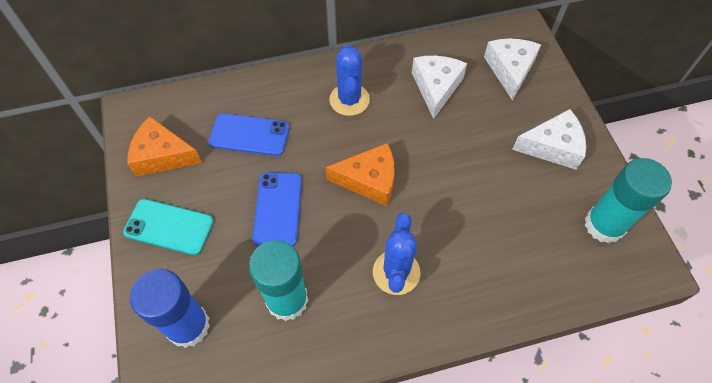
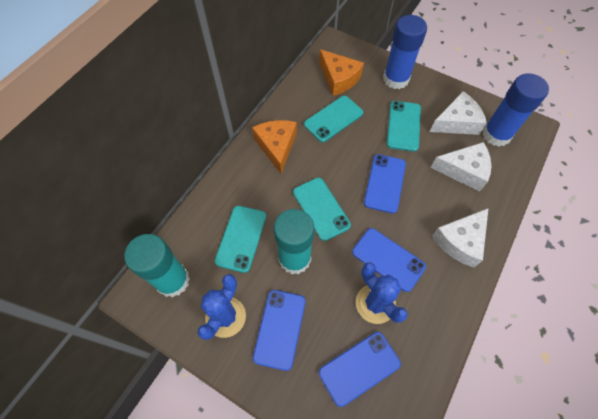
blue glue stick: 1 -> 2
blue phone: 2 -> 4
turquoise phone: 1 -> 4

